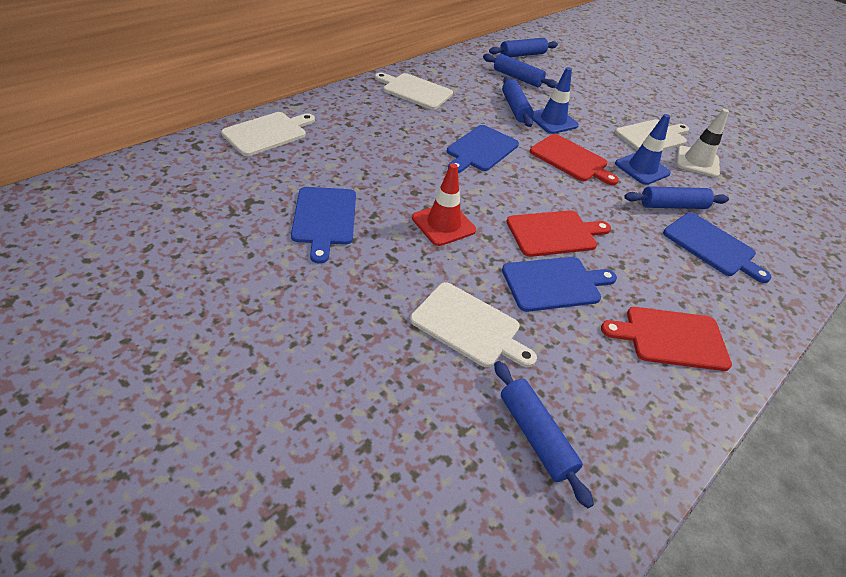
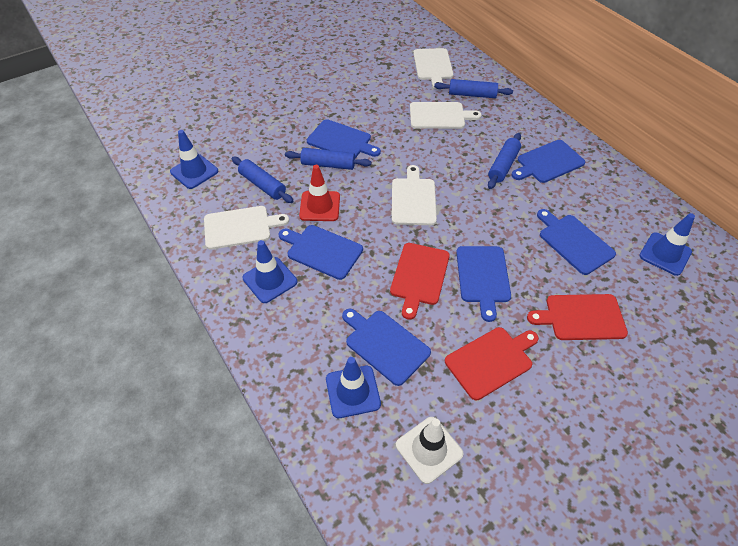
blue cutting board: 4 -> 6
blue rolling pin: 5 -> 4
blue traffic cone: 2 -> 4

